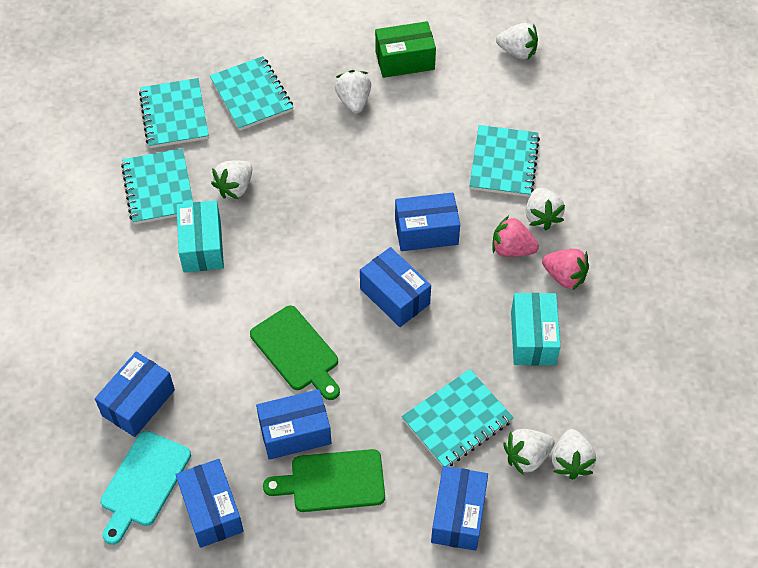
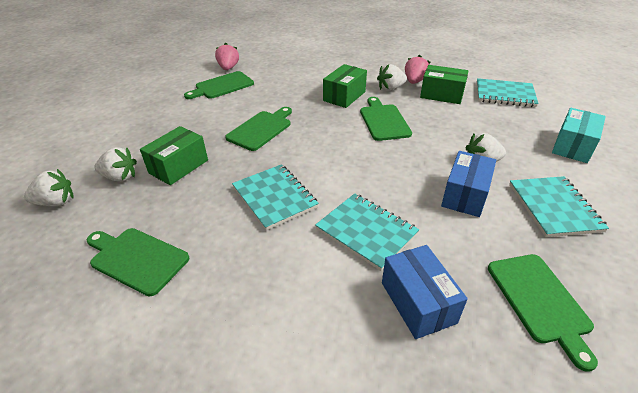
blue box: 6 -> 2
green box: 1 -> 3
green cutting board: 2 -> 5
turquoise box: 2 -> 1
turquoise cutting board: 1 -> 0
turquoise notebook: 5 -> 4
white strawberry: 6 -> 4

